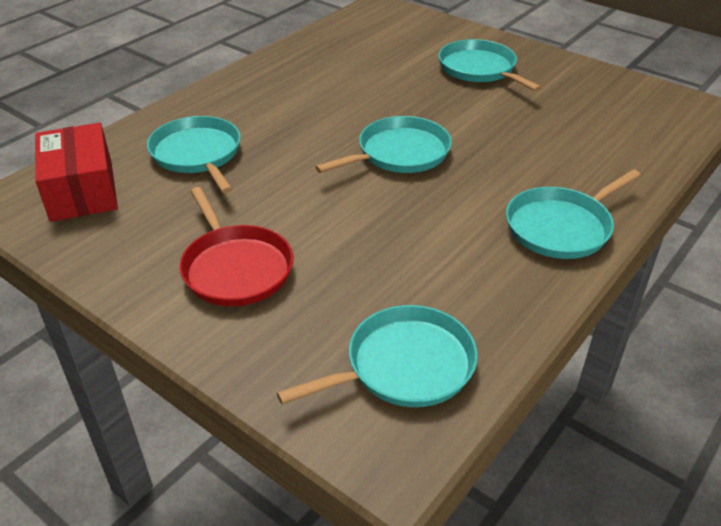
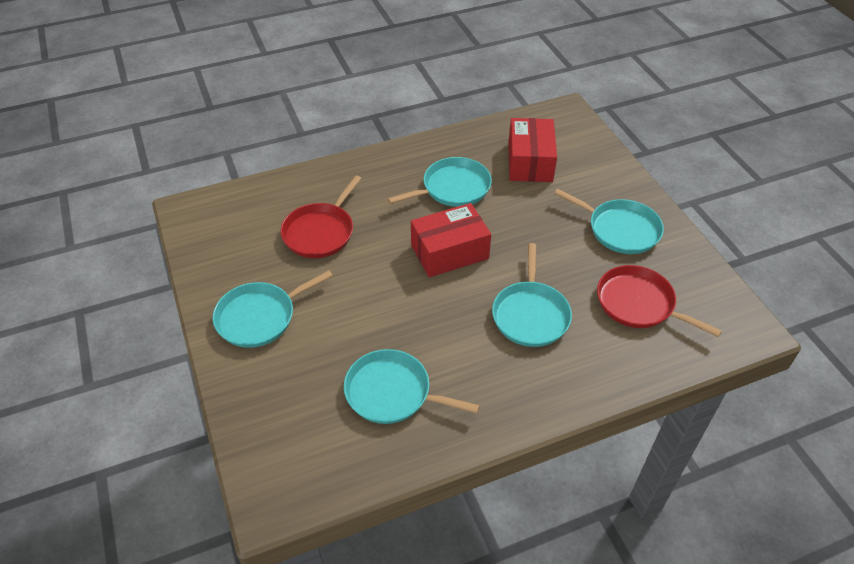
red box: 1 -> 2
red pan: 1 -> 2

